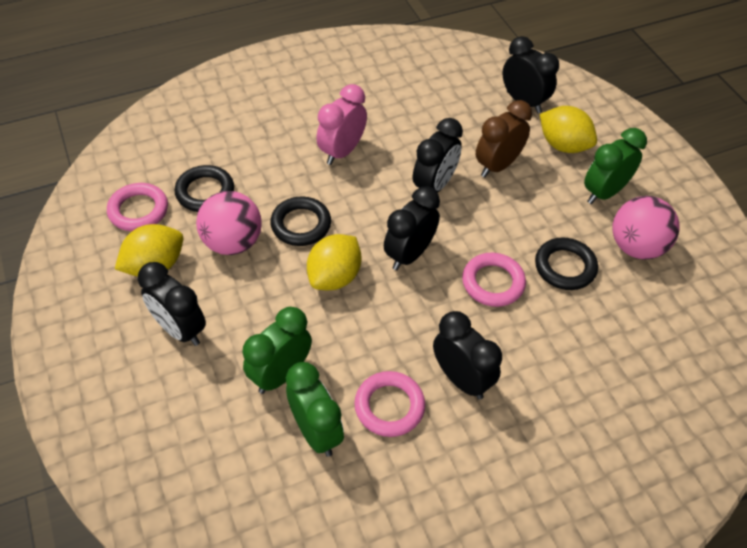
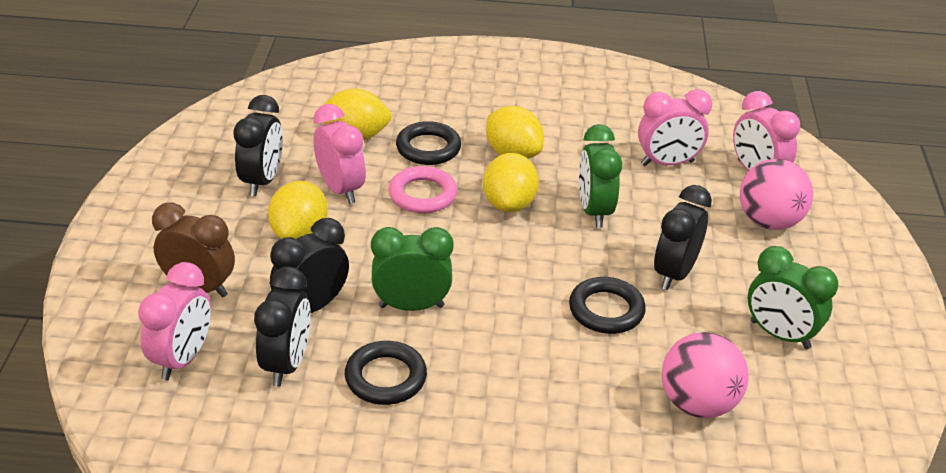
black clock: 5 -> 4
pink clock: 1 -> 4
pink ring: 3 -> 1
yellow lemon: 3 -> 4

